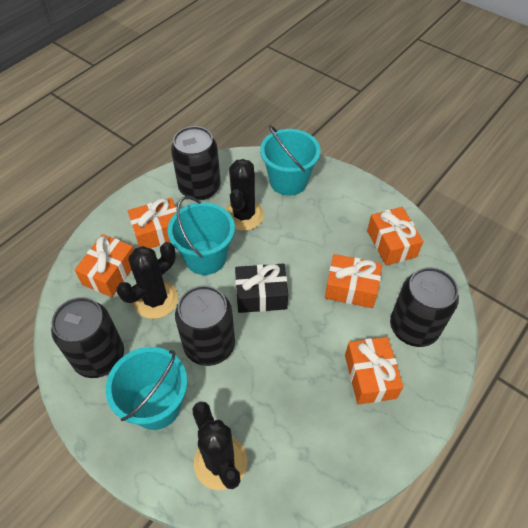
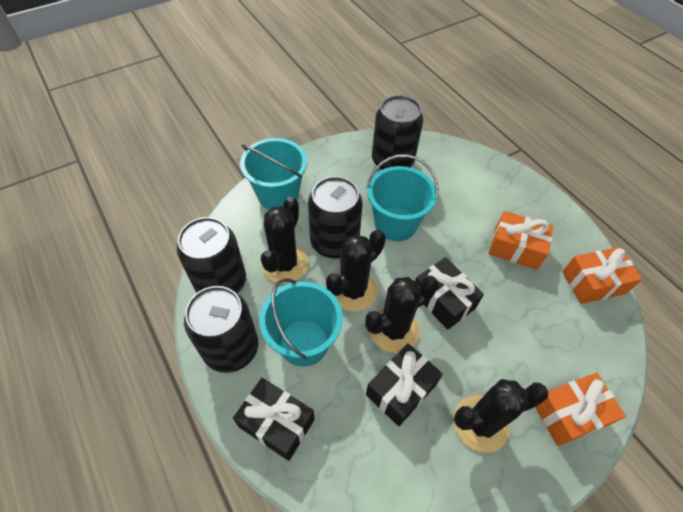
black cactus: 3 -> 4
black gift: 1 -> 3
orange gift: 5 -> 3

